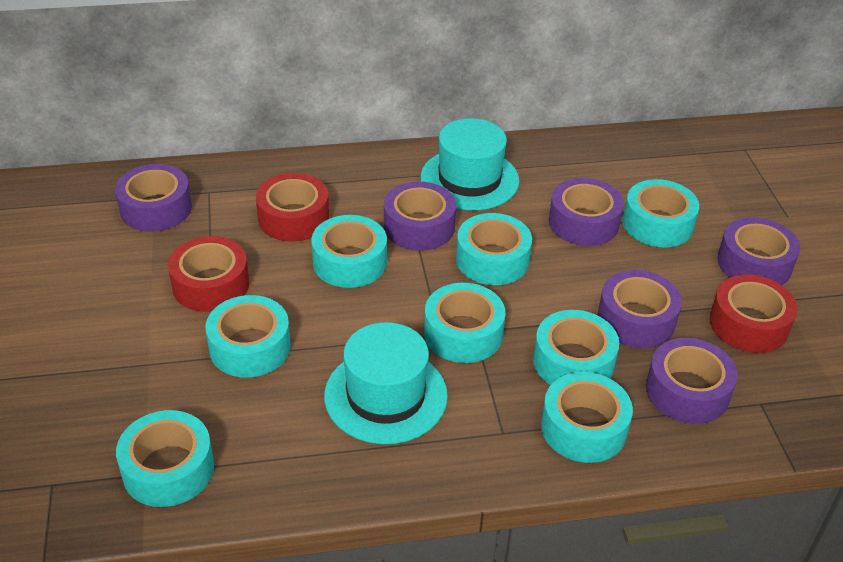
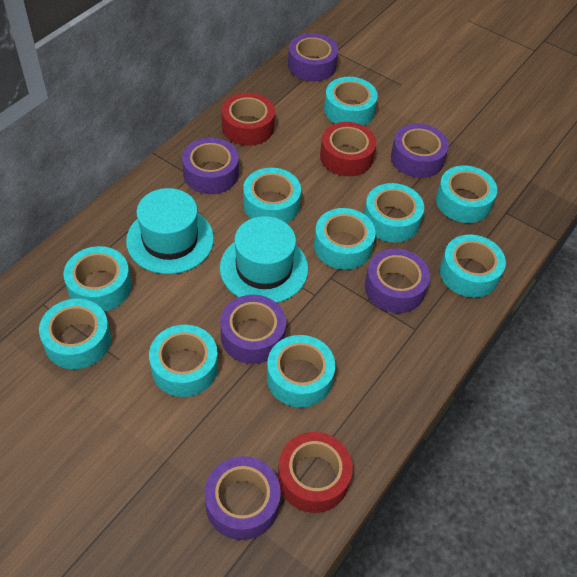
turquoise tape: 8 -> 10

